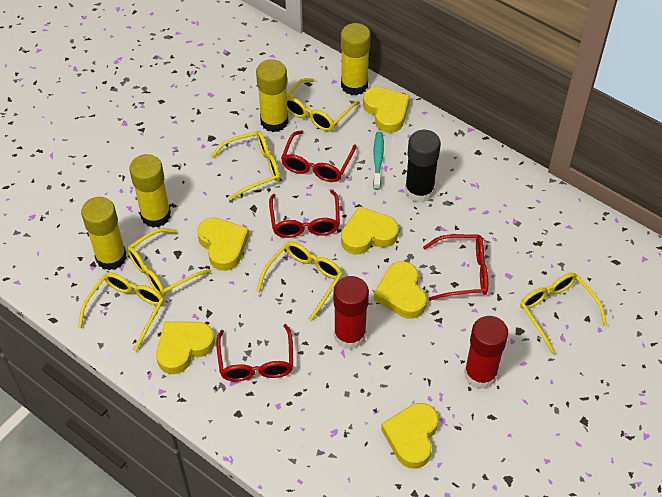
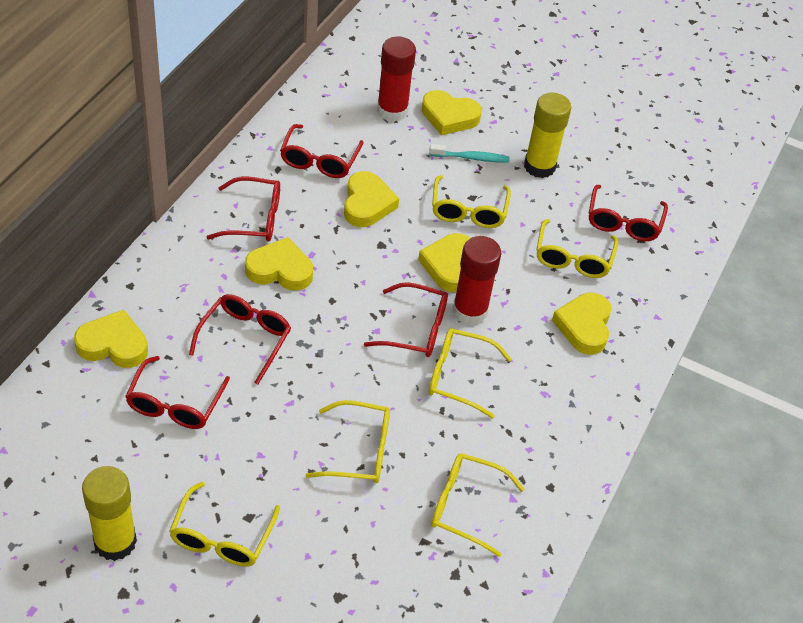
black glue stick: 1 -> 0
red glasses: 4 -> 6
yellow glue stick: 4 -> 2

